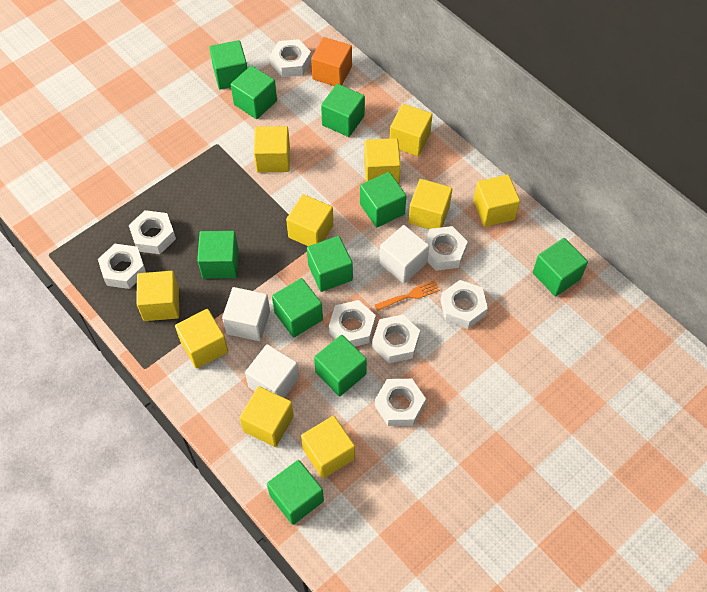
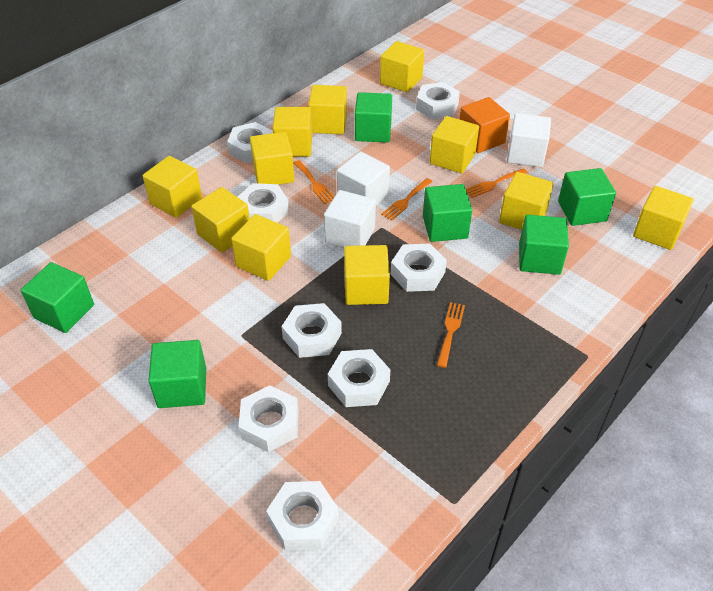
green cube: 10 -> 6
orange fork: 1 -> 4
yellow cube: 10 -> 11

